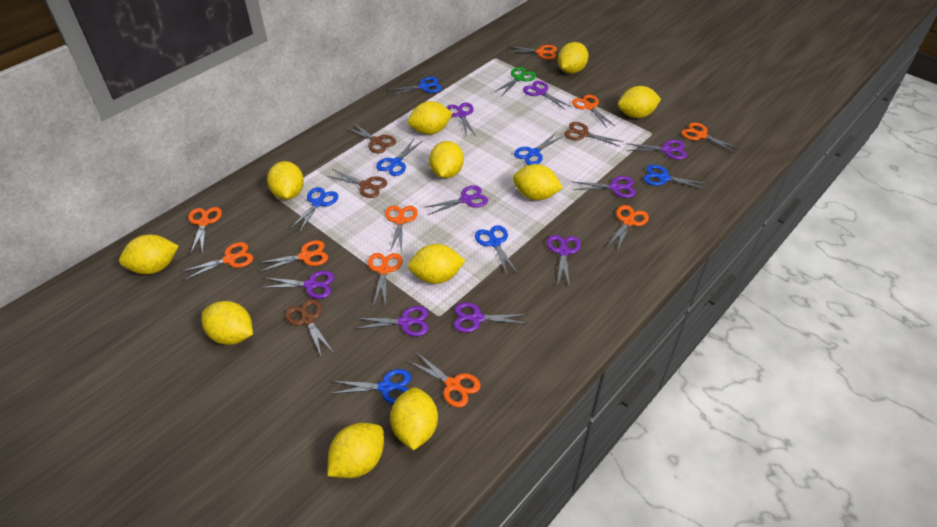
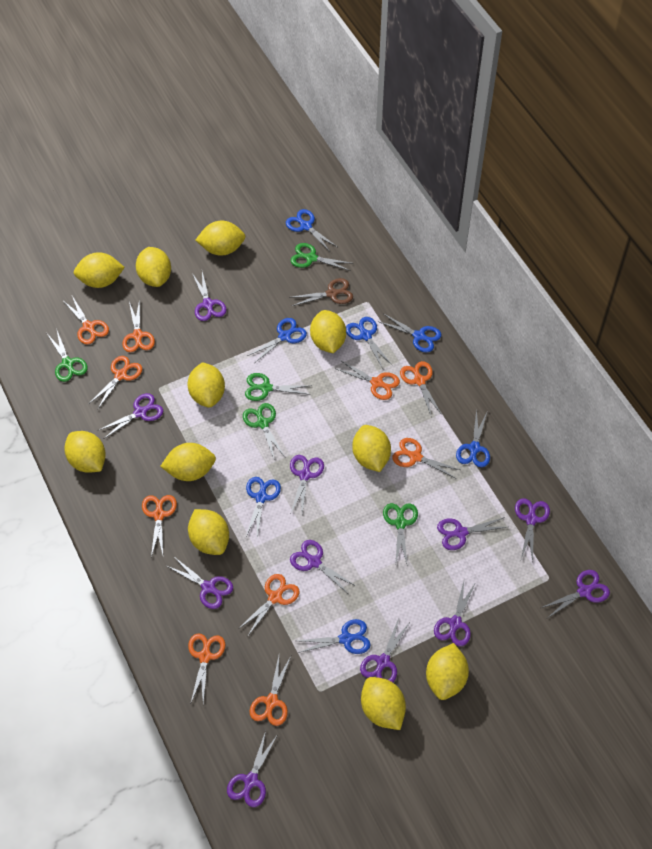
brown scissors: 4 -> 1
green scissors: 1 -> 5
purple scissors: 9 -> 11

